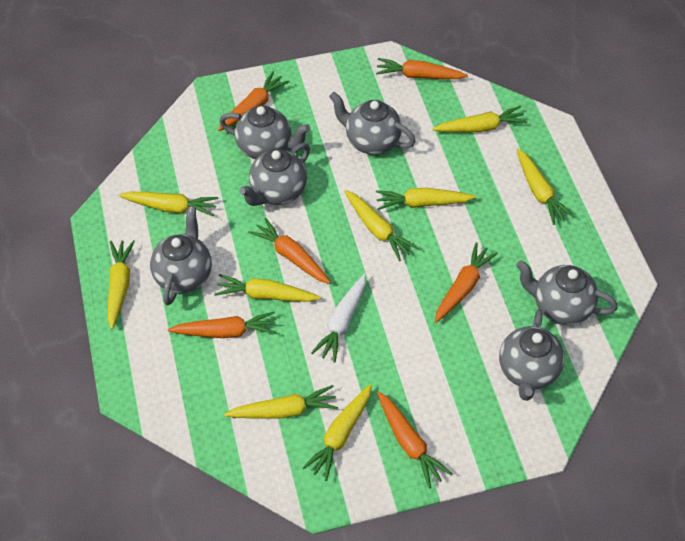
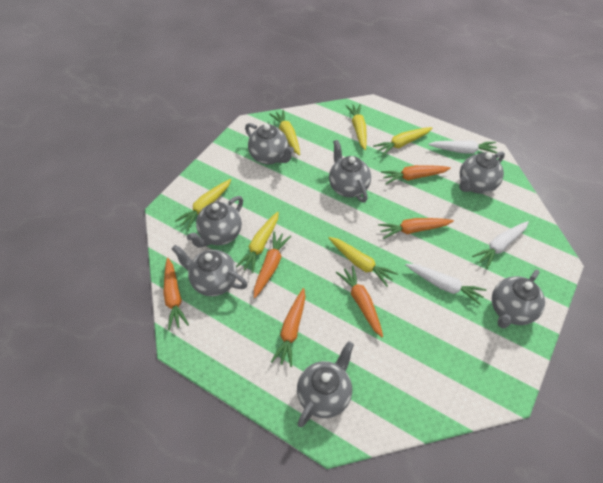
grey teapot: 6 -> 7
white carrot: 1 -> 3
yellow carrot: 9 -> 6

